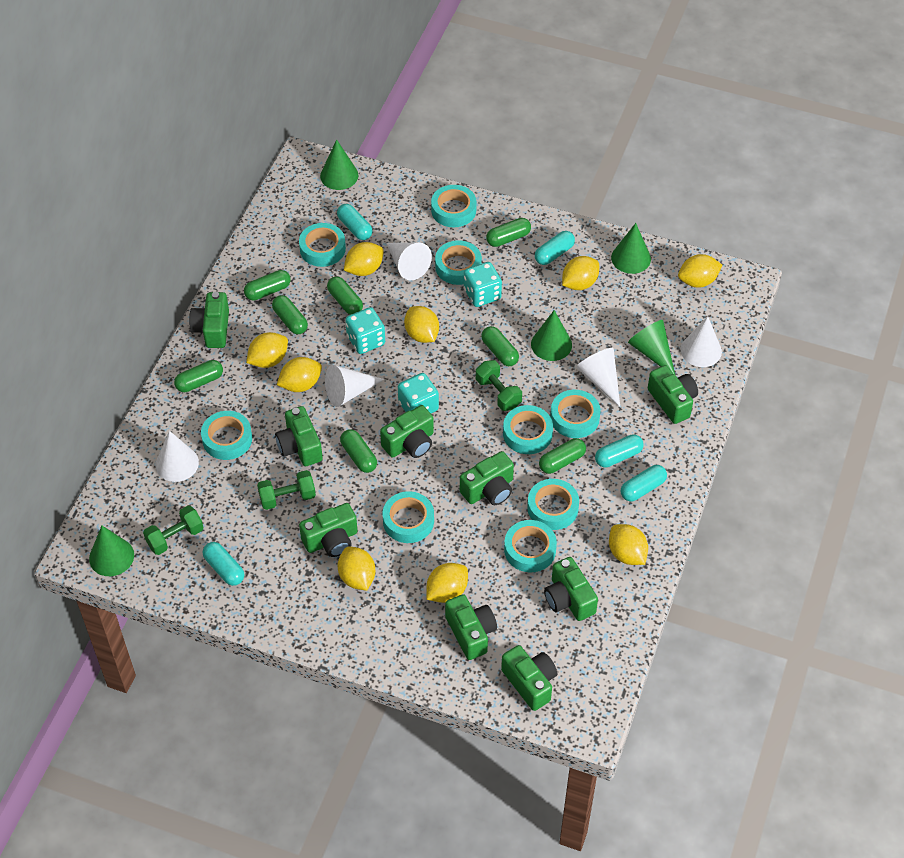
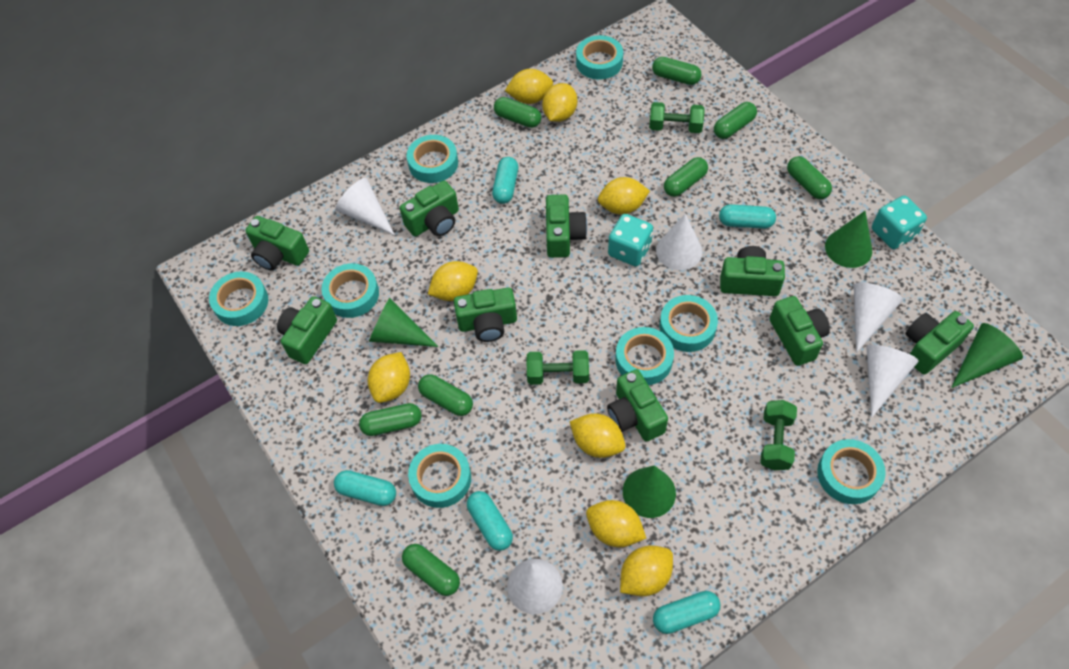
green cone: 5 -> 4
turquoise dice: 3 -> 2
turquoise tape: 9 -> 8
yellow lemon: 9 -> 8

